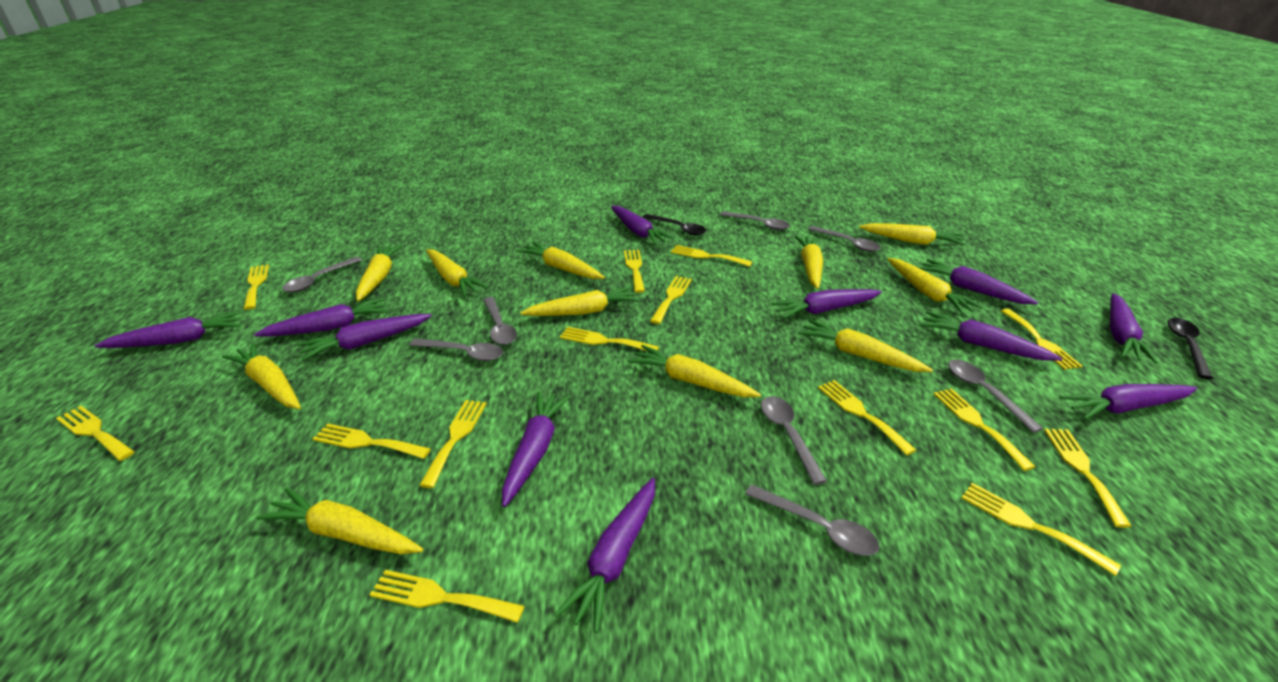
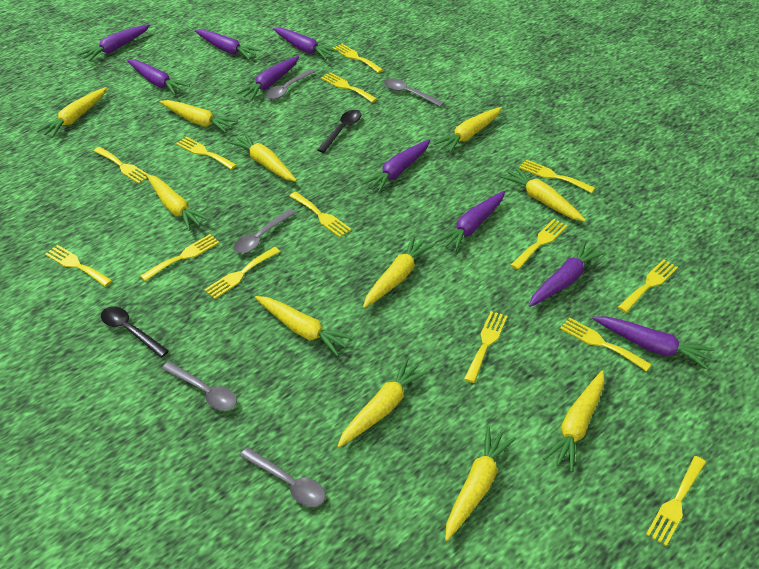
grey spoon: 8 -> 5
purple carrot: 11 -> 9

